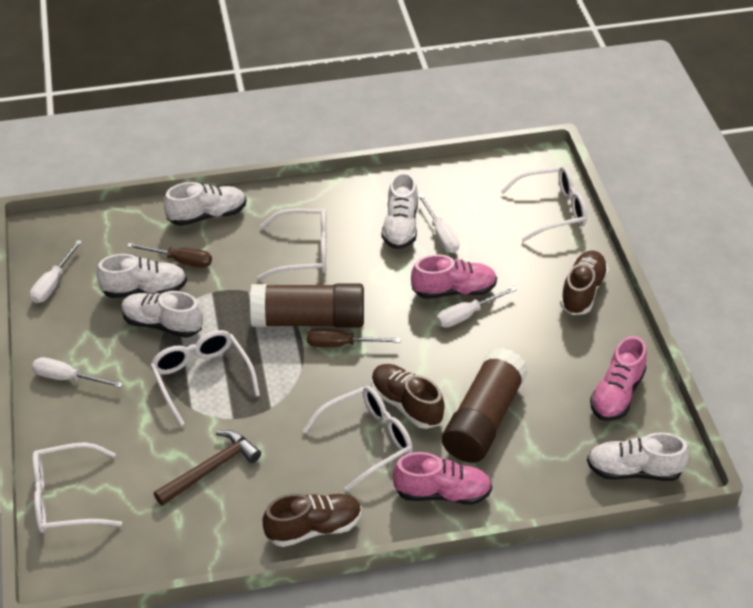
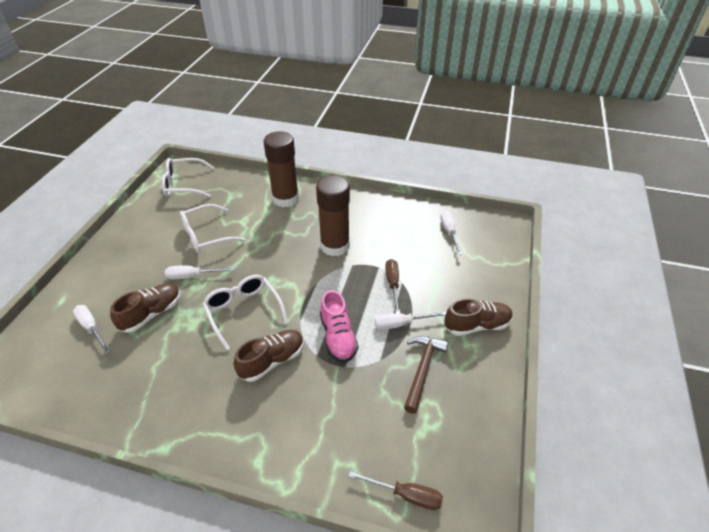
pink shoe: 3 -> 1
white glasses: 5 -> 3
white shoe: 5 -> 0

